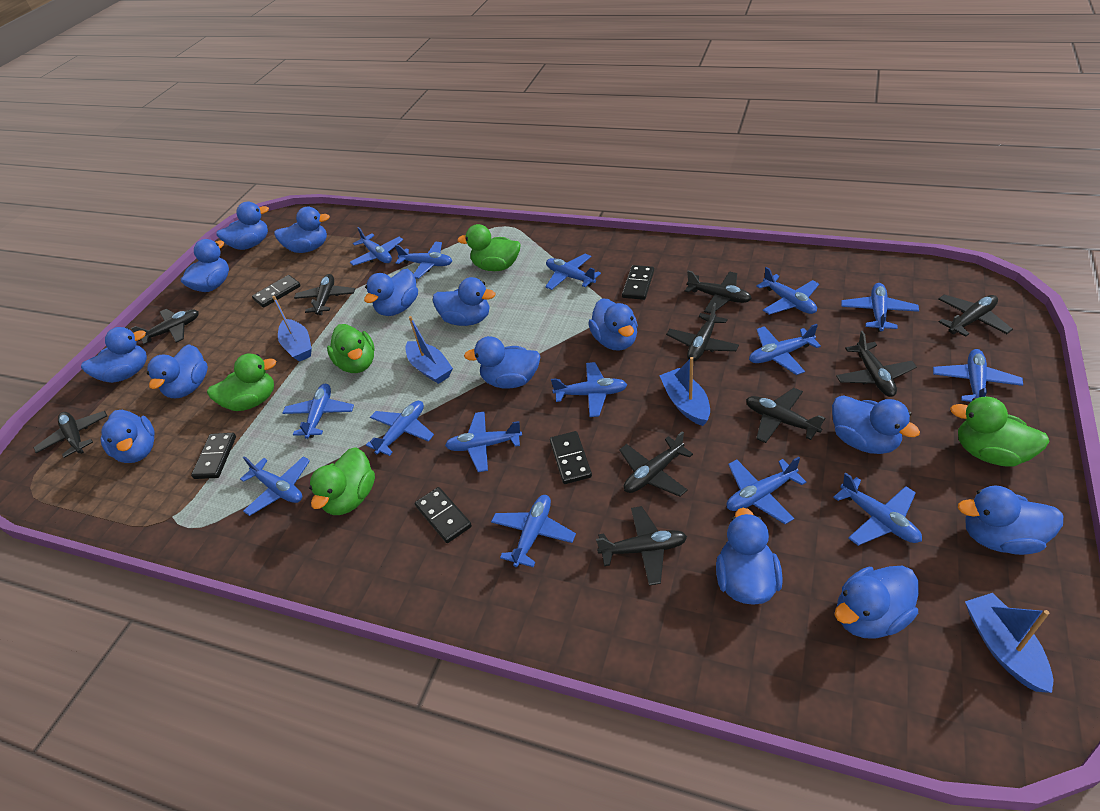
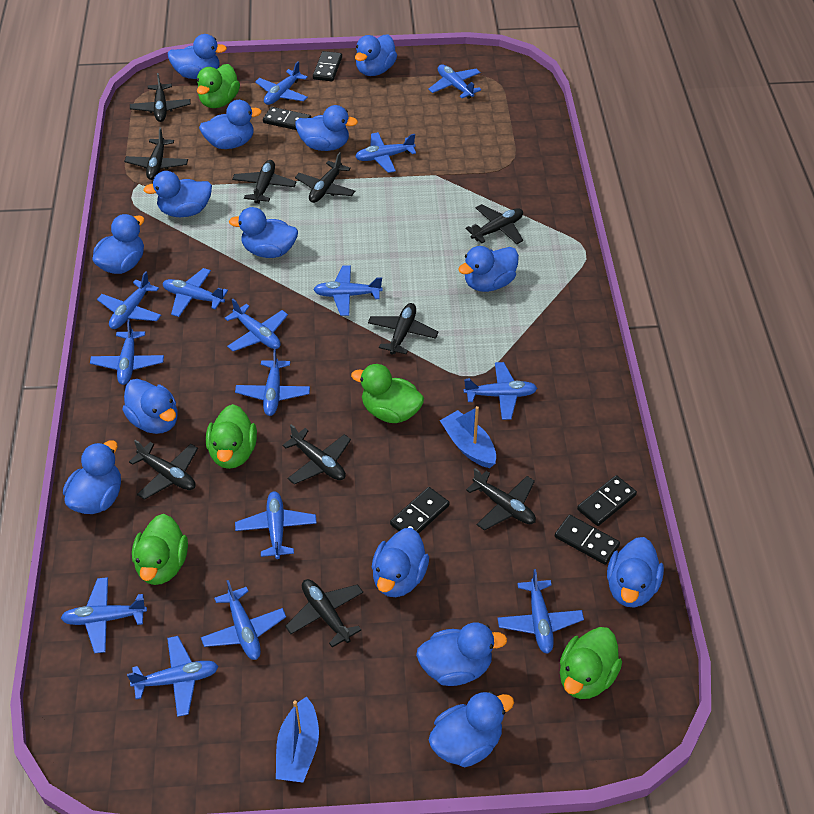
blue boat: 4 -> 2

